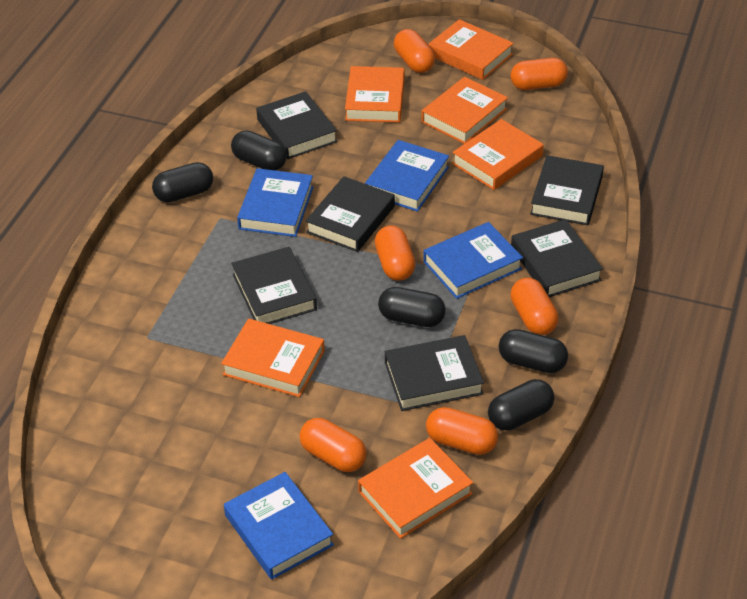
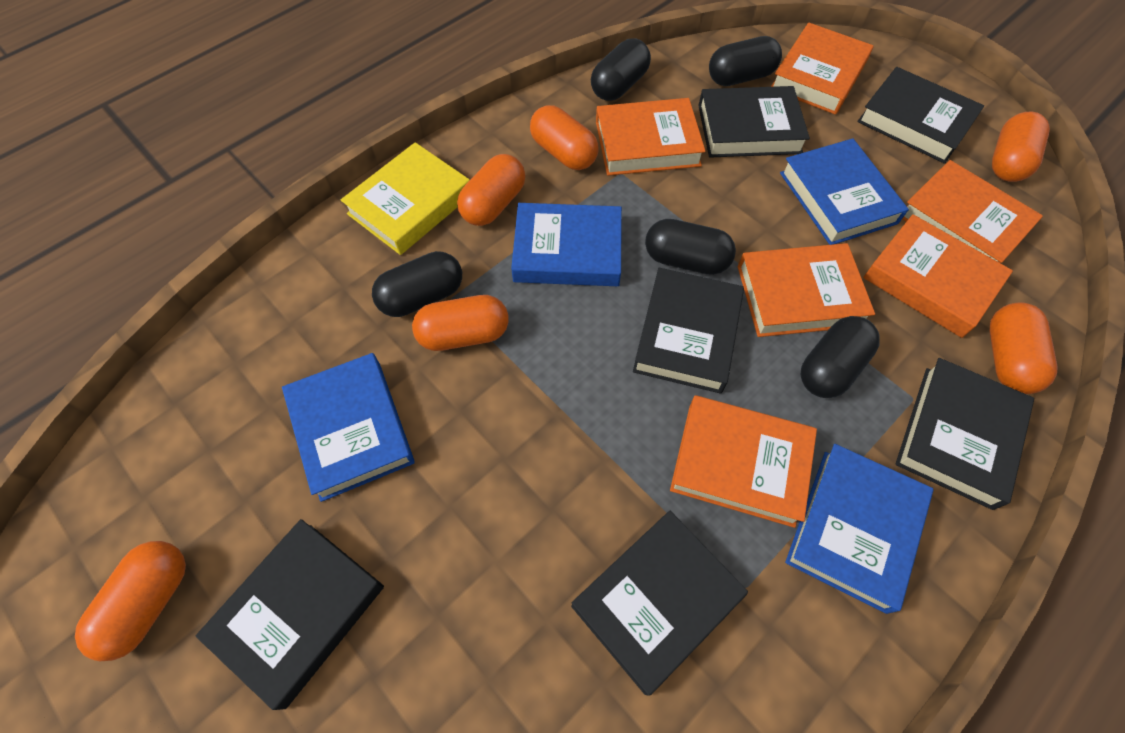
yellow book: 0 -> 1

